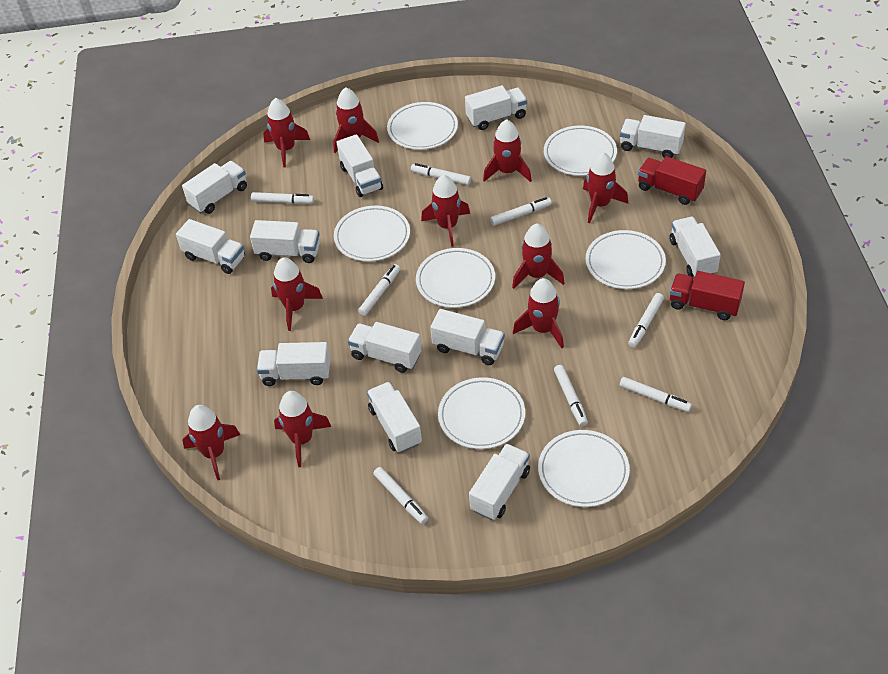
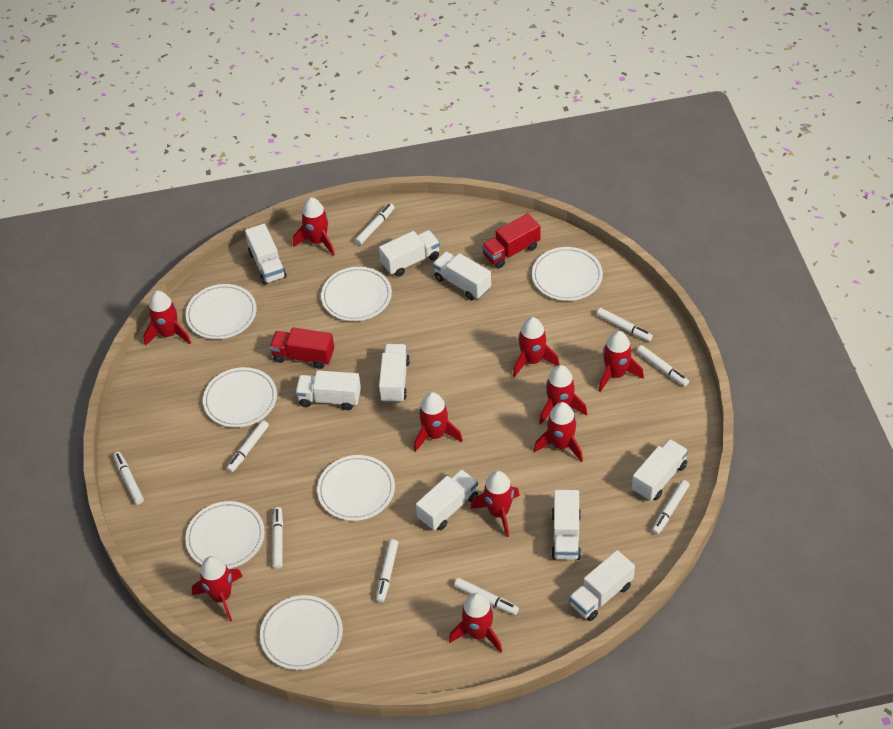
white marker: 8 -> 9
white truck: 12 -> 9

